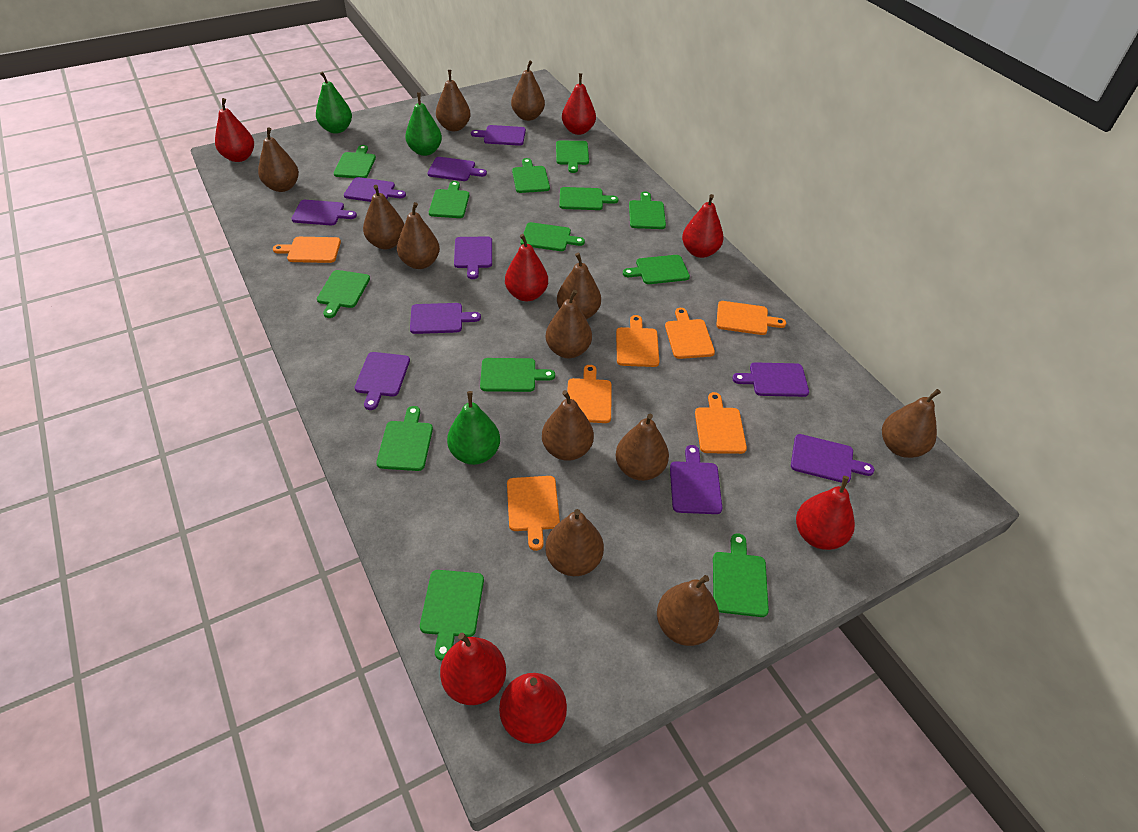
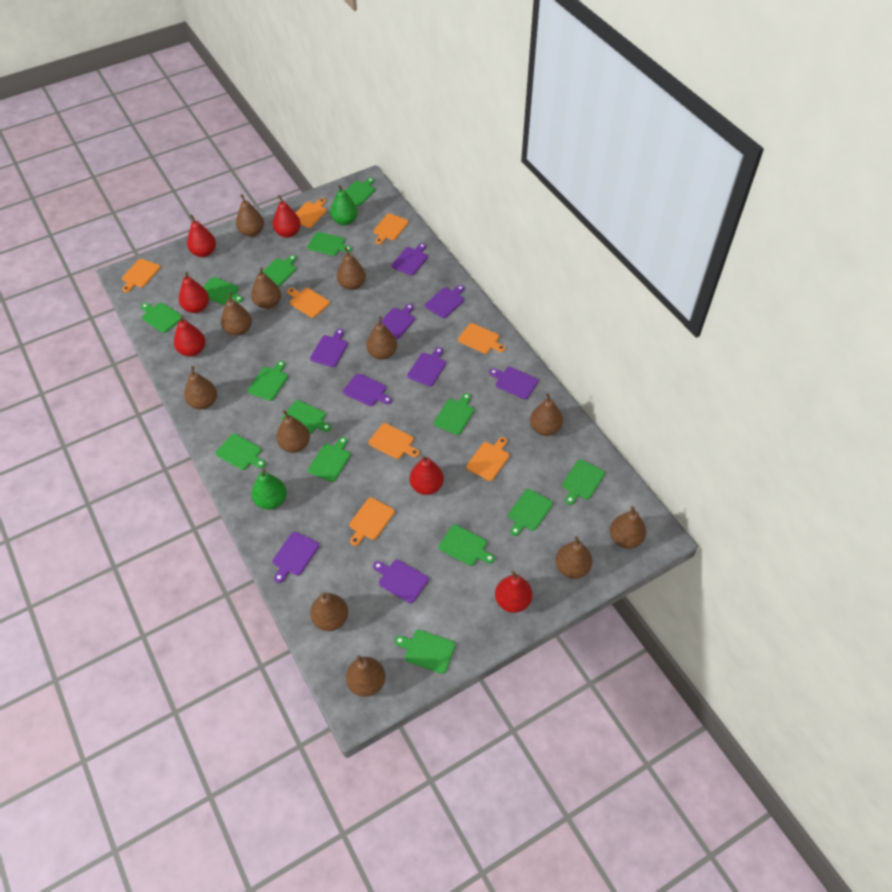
green cutting board: 13 -> 14
green pear: 3 -> 2
orange cutting board: 7 -> 8
purple cutting board: 10 -> 9
red pear: 7 -> 6

